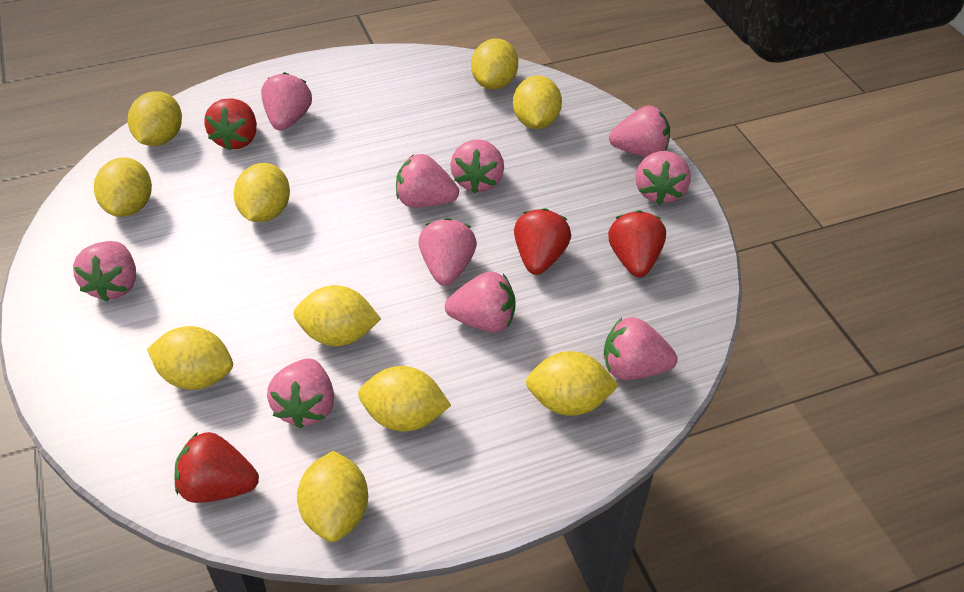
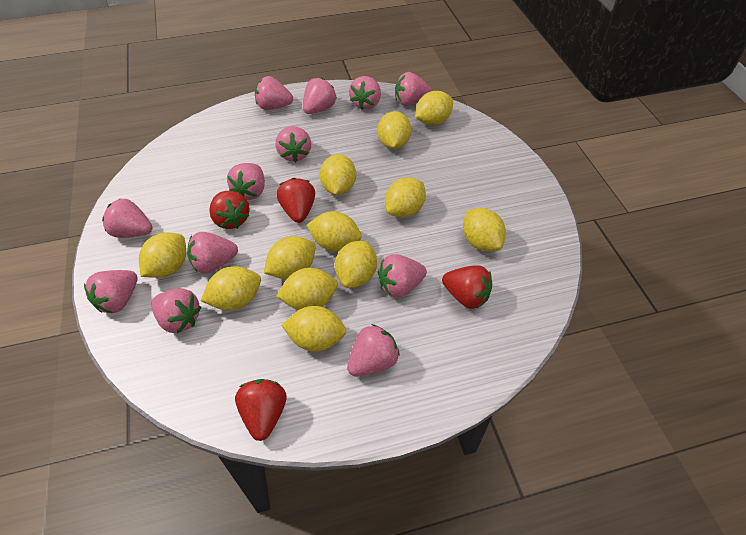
pink strawberry: 10 -> 12
yellow lemon: 10 -> 12

